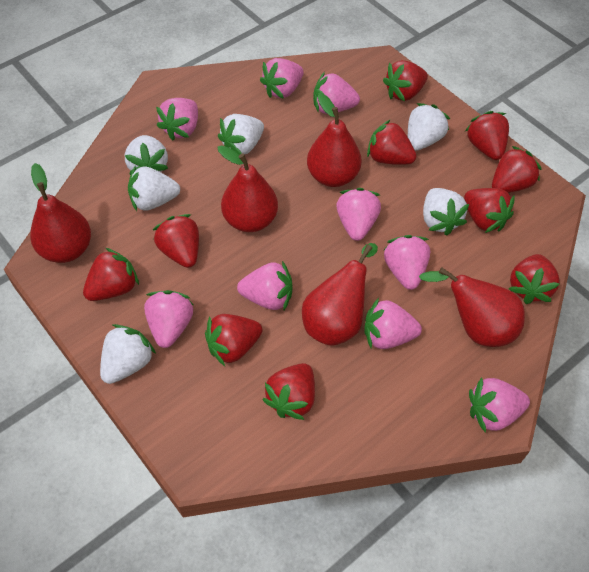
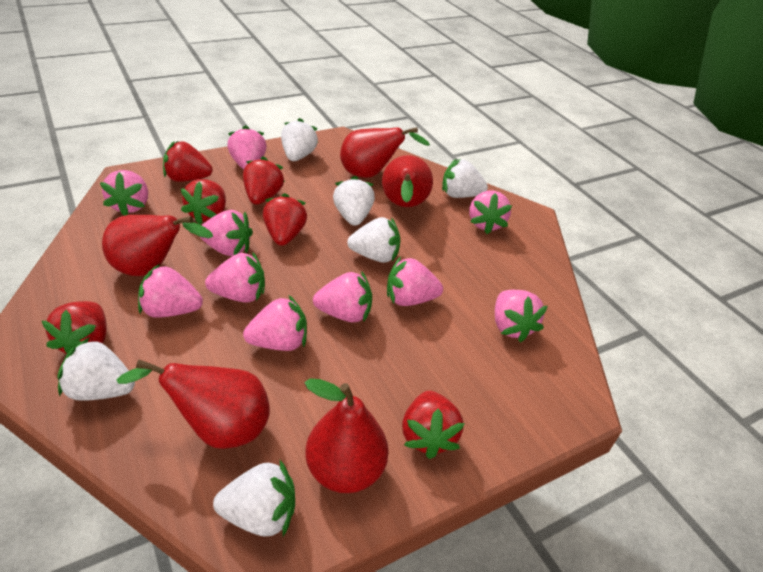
pink strawberry: 9 -> 10
red strawberry: 10 -> 6

